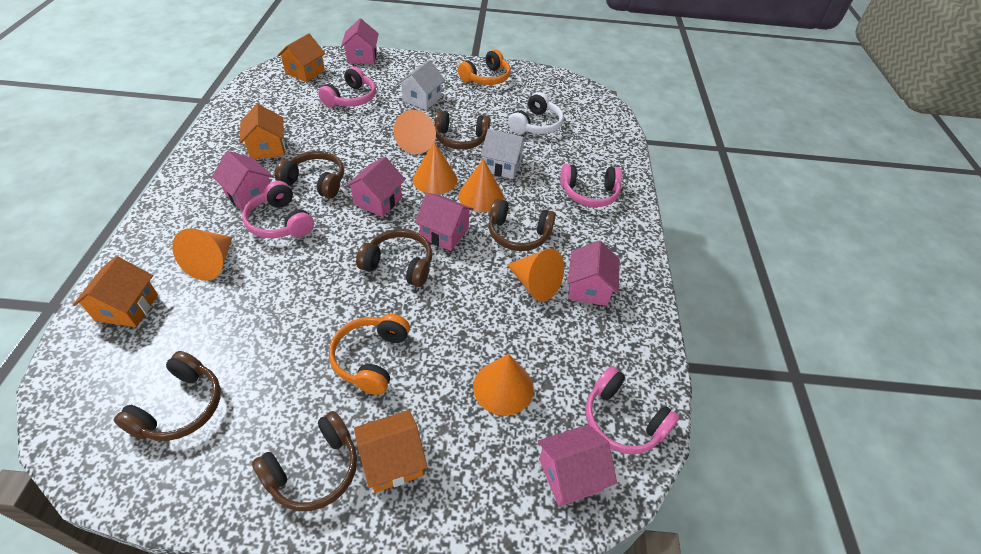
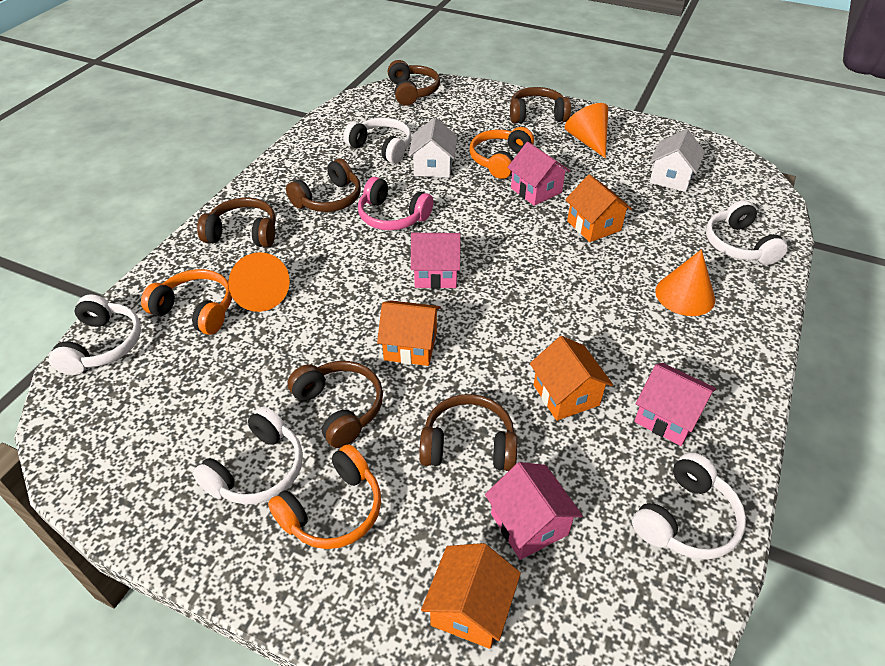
orange cone: 6 -> 3
orange headphones: 2 -> 3
pink headphones: 4 -> 1
pink house: 6 -> 4
white headphones: 1 -> 5

